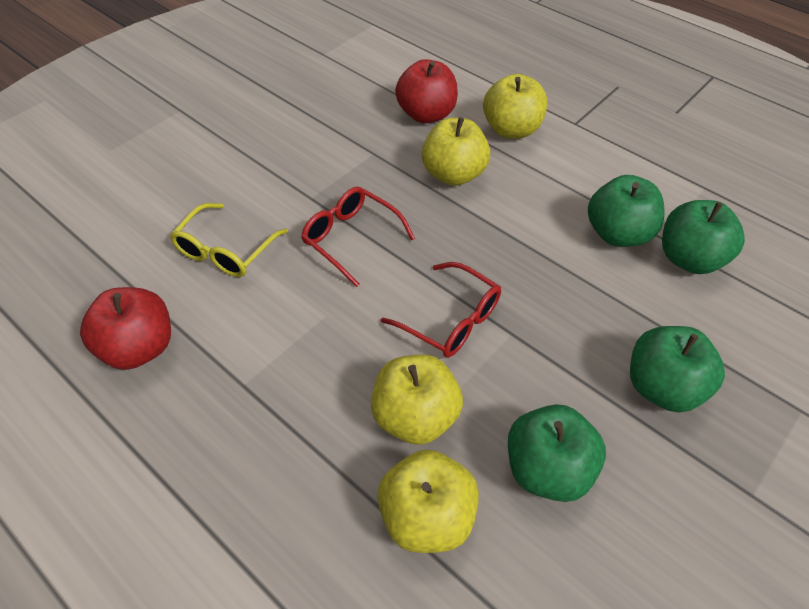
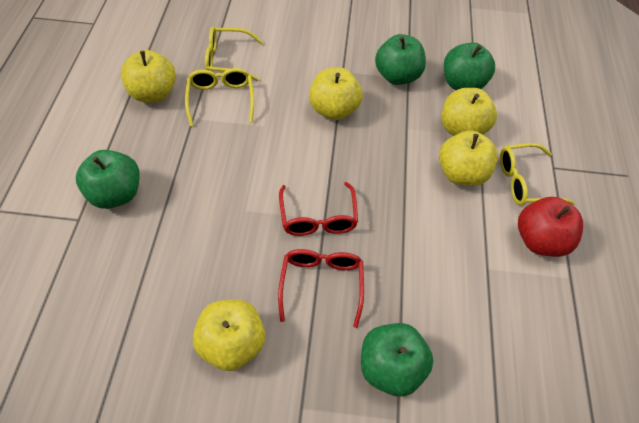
red apple: 2 -> 1
yellow apple: 4 -> 5
yellow glasses: 1 -> 3

